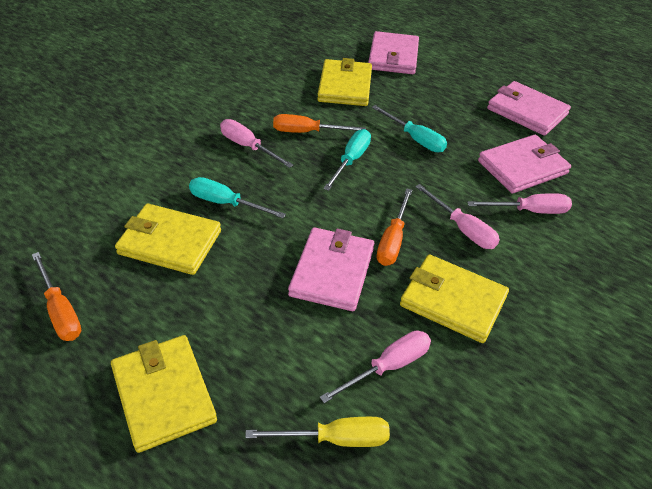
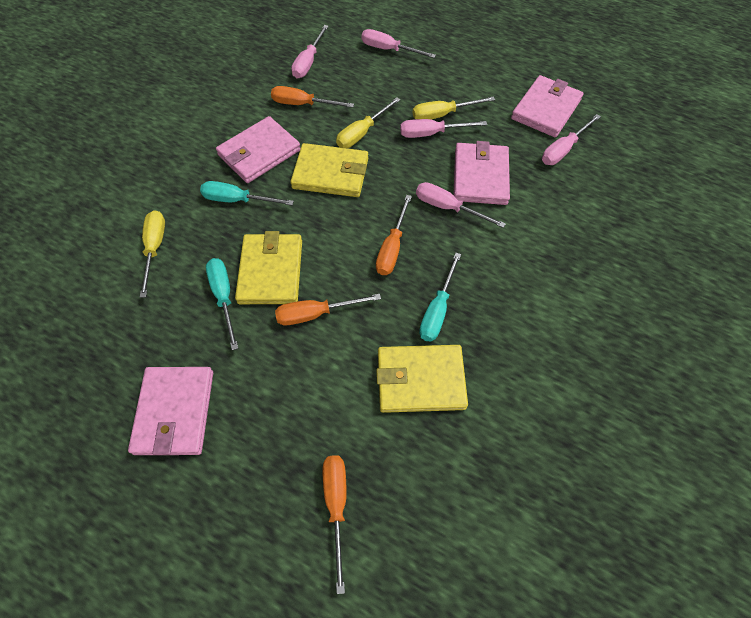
orange screwdriver: 3 -> 4
pink screwdriver: 4 -> 5
yellow screwdriver: 1 -> 3
yellow wallet: 4 -> 3

